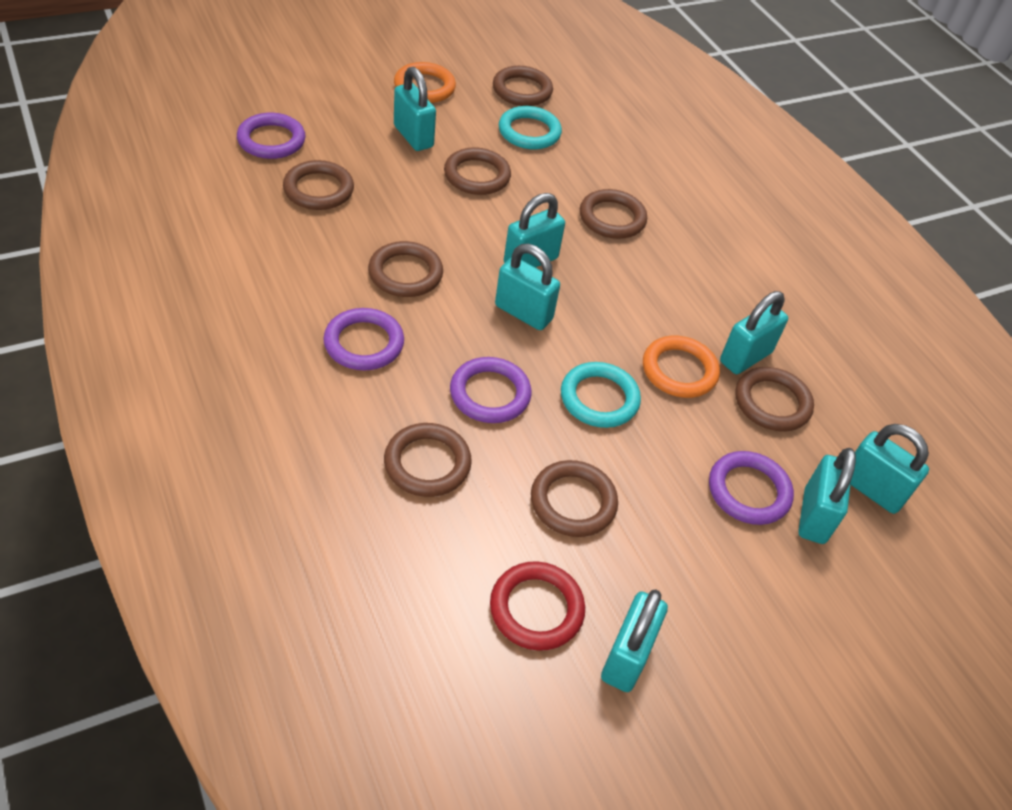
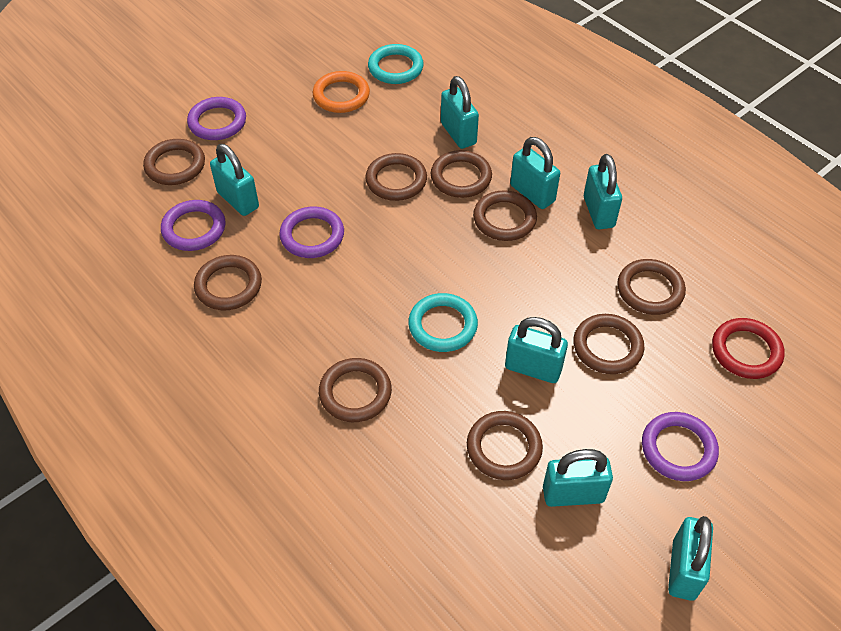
brown ring: 8 -> 9
orange ring: 2 -> 1

